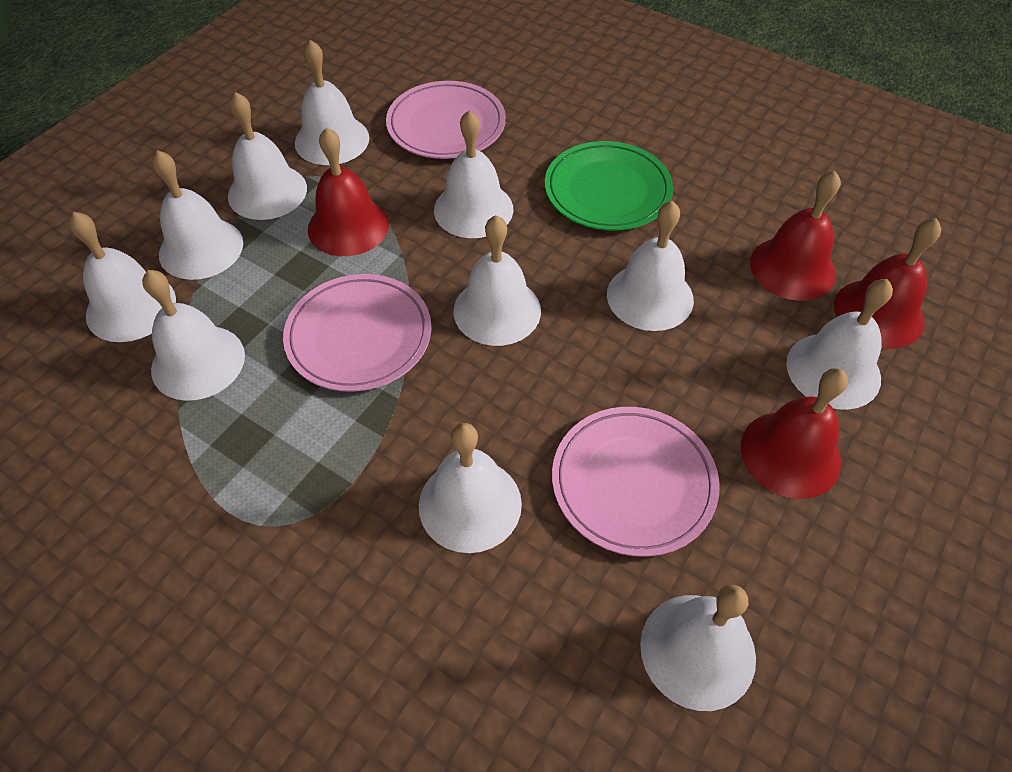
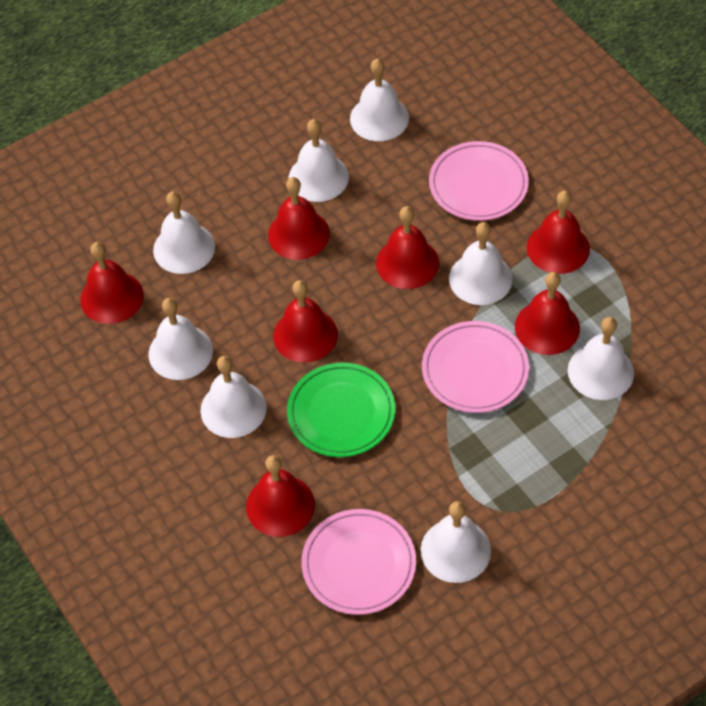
red bell: 4 -> 7
white bell: 11 -> 8

